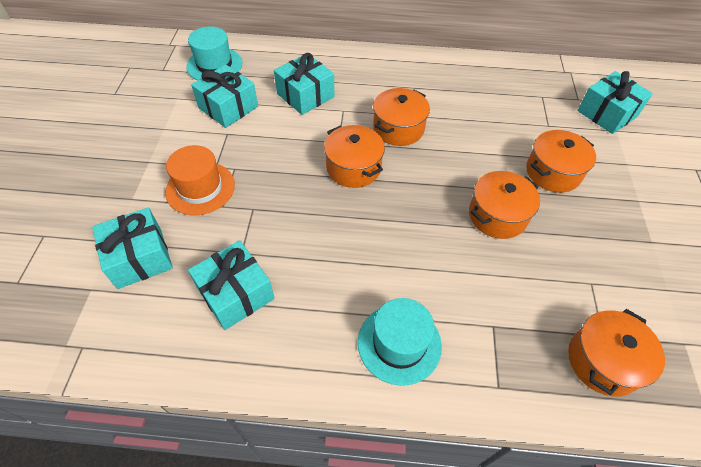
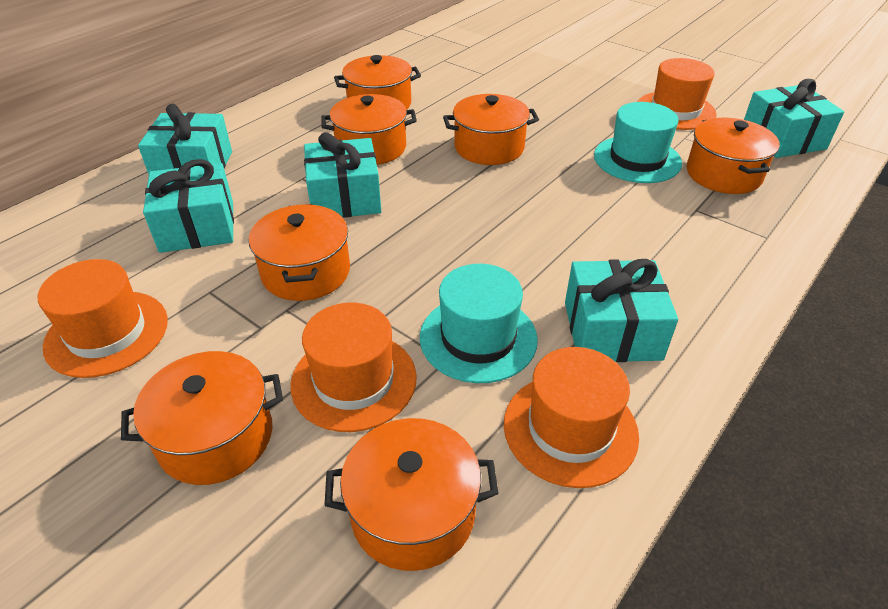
orange hat: 1 -> 4
orange pot: 5 -> 7

